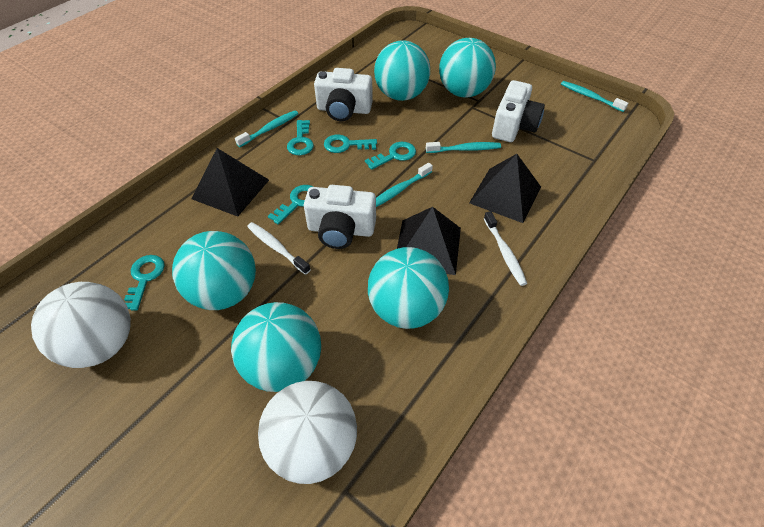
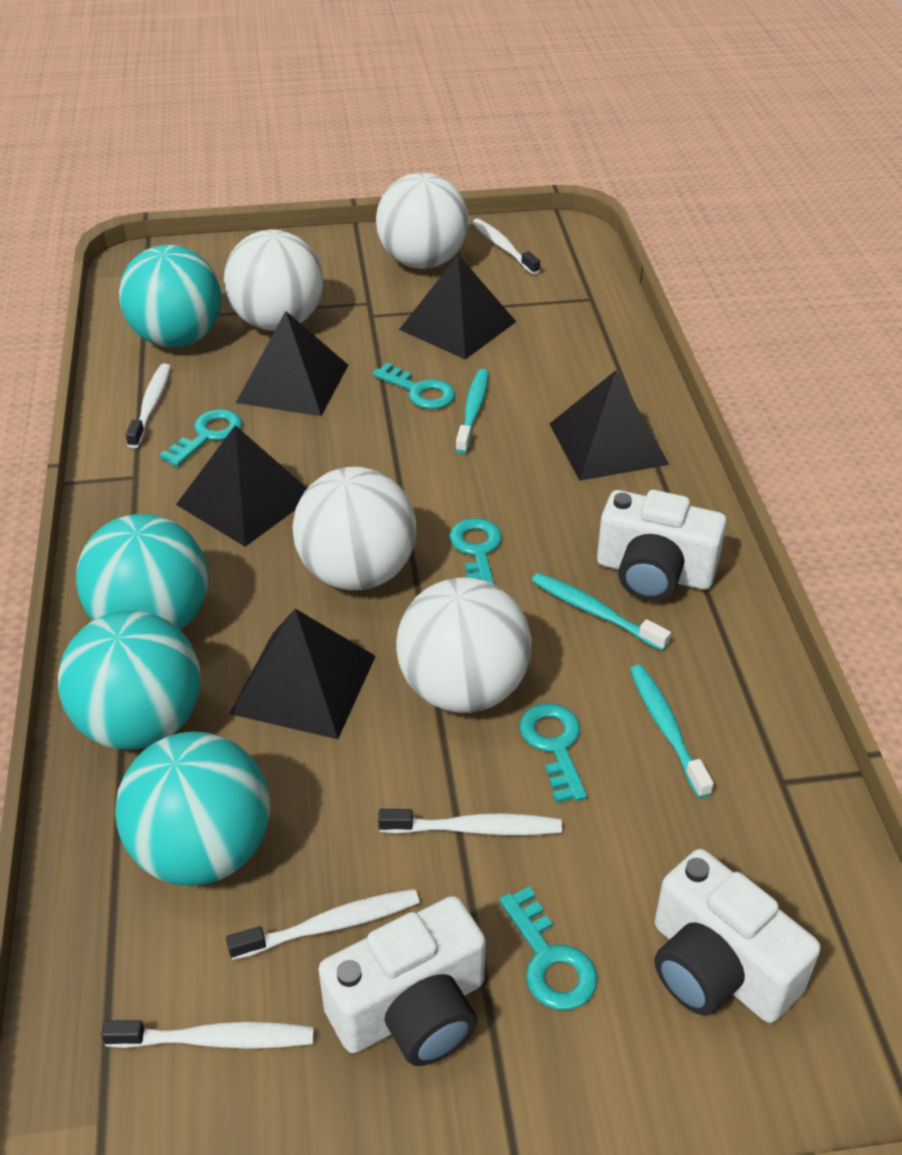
black pyramid: 3 -> 5
turquoise ball: 5 -> 4
turquoise toothbrush: 4 -> 3
white ball: 2 -> 4
white toothbrush: 2 -> 5

